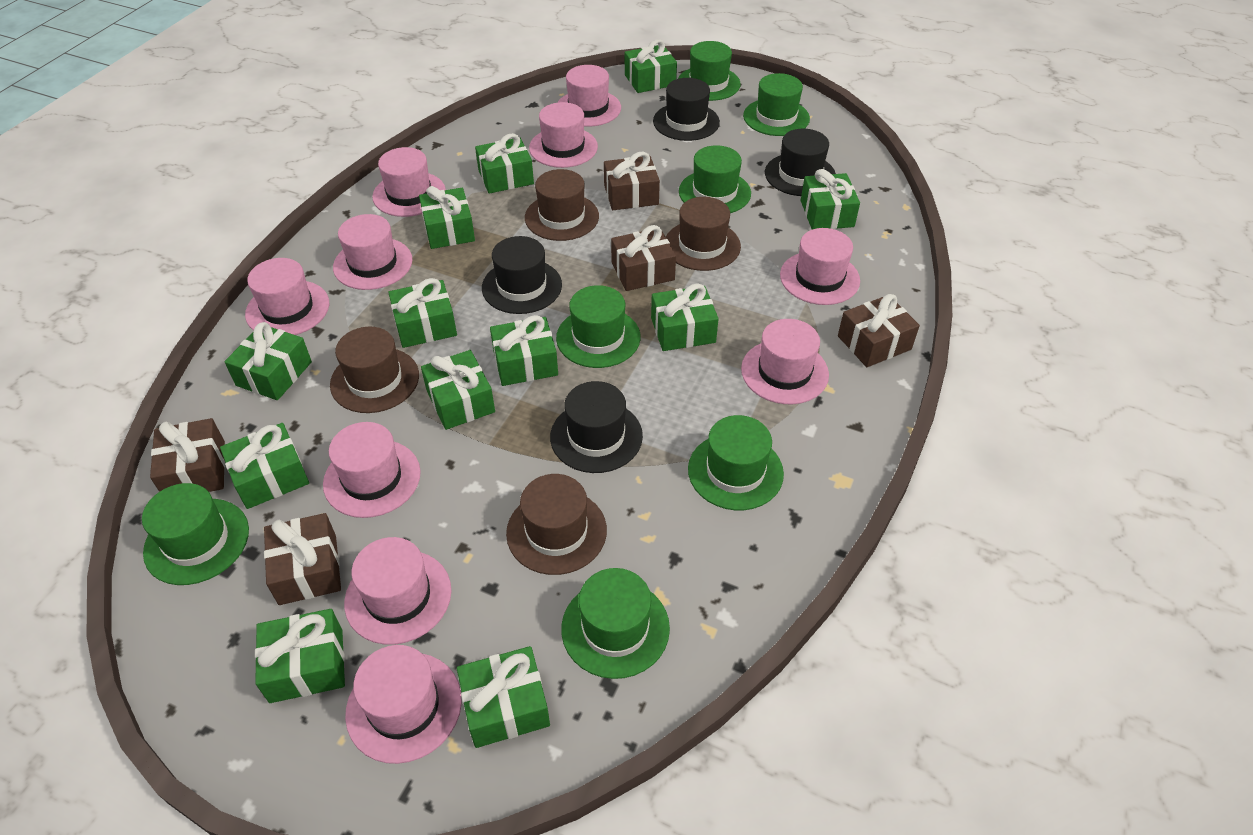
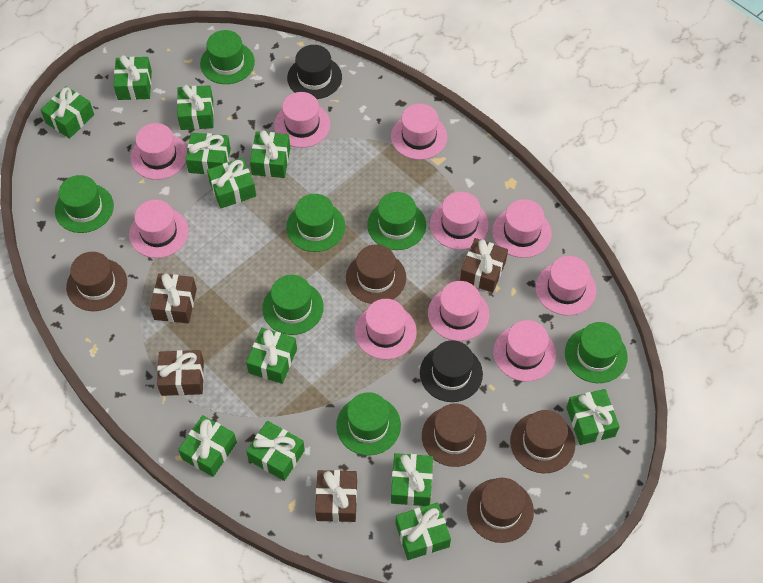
black hat: 4 -> 2
brown gift: 5 -> 4
brown hat: 4 -> 5

